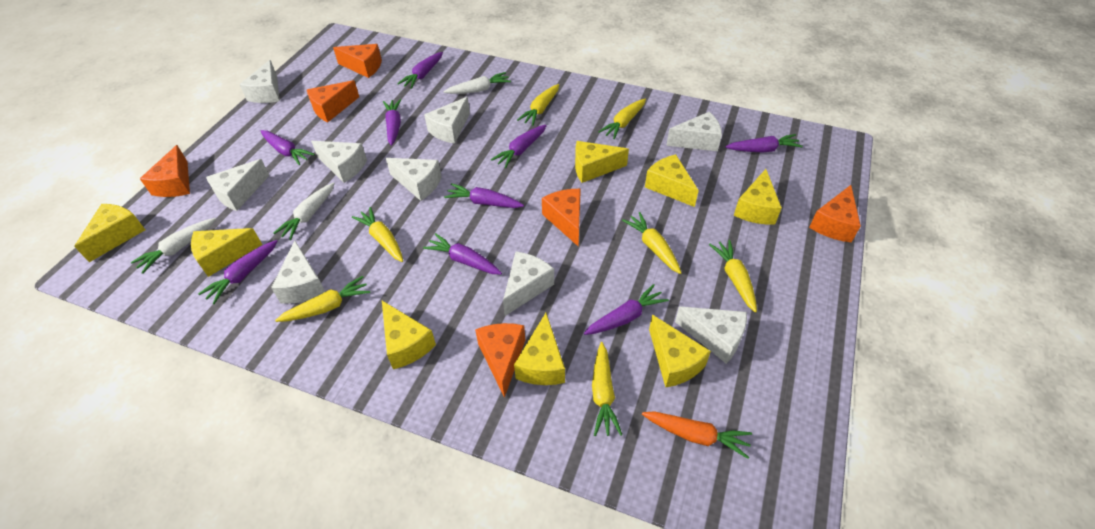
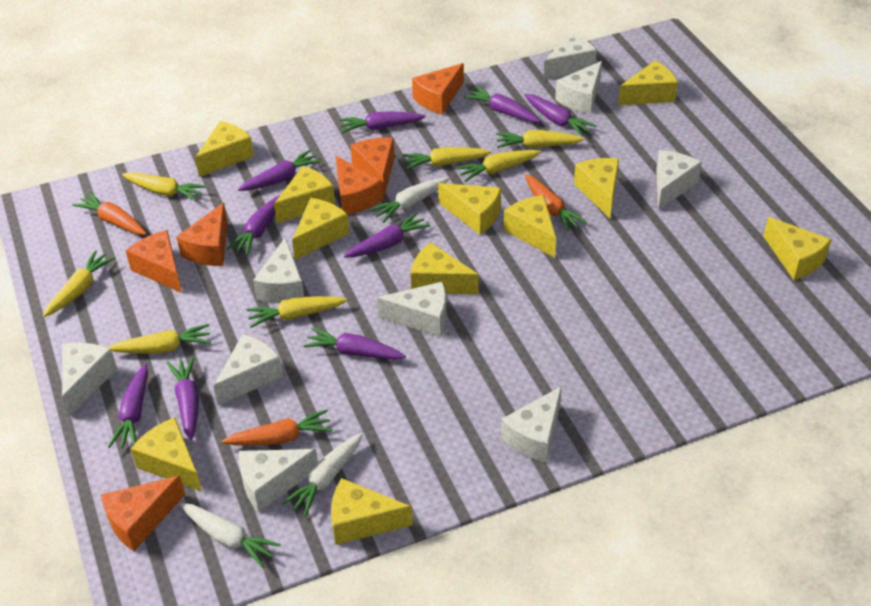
orange carrot: 1 -> 3
yellow cheese: 8 -> 11

